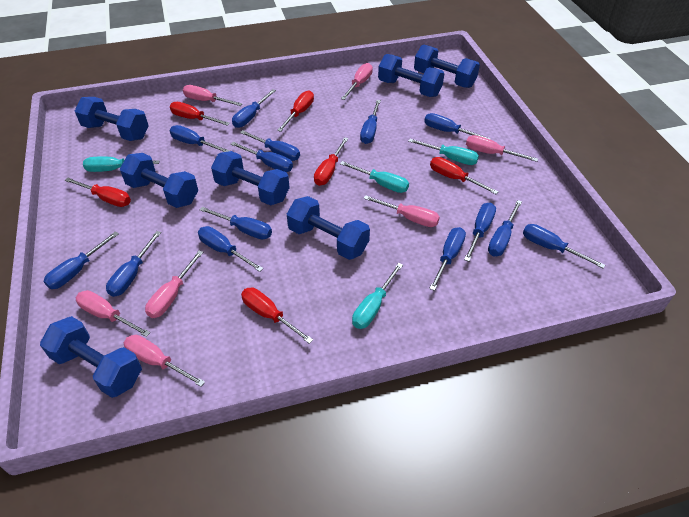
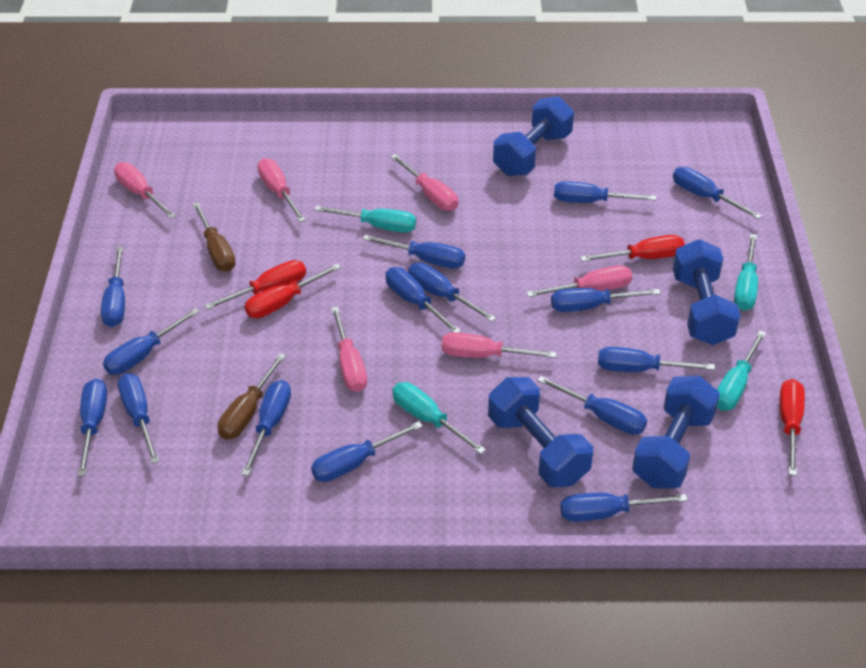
blue dumbbell: 7 -> 4
blue screwdriver: 14 -> 15
brown screwdriver: 0 -> 2
pink screwdriver: 7 -> 6
red screwdriver: 6 -> 4

